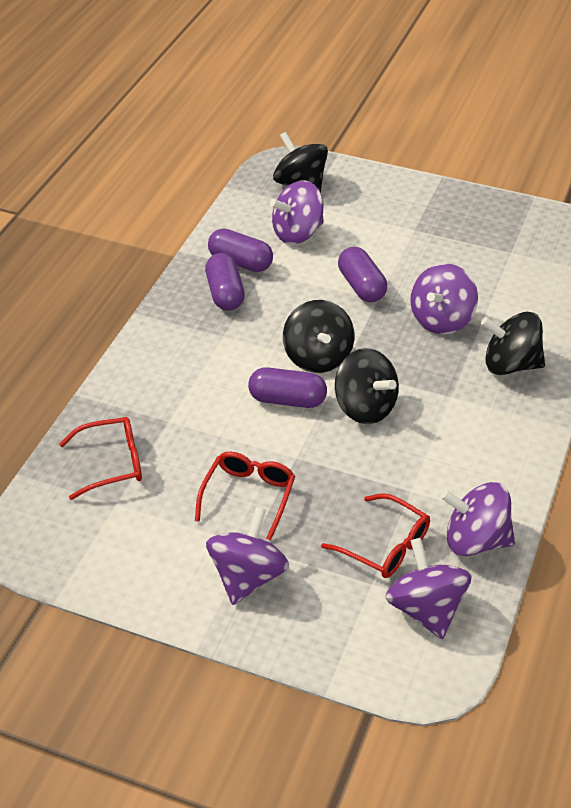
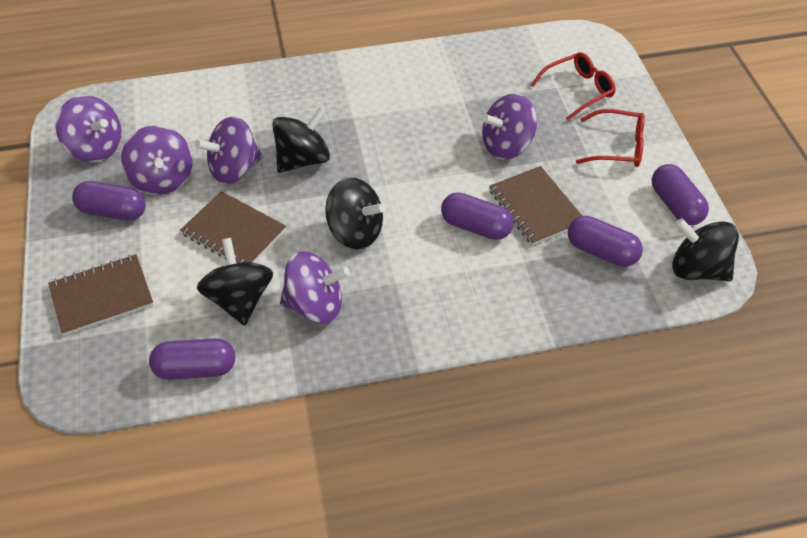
brown notebook: 0 -> 3
purple capsule: 4 -> 5
red glasses: 3 -> 2

